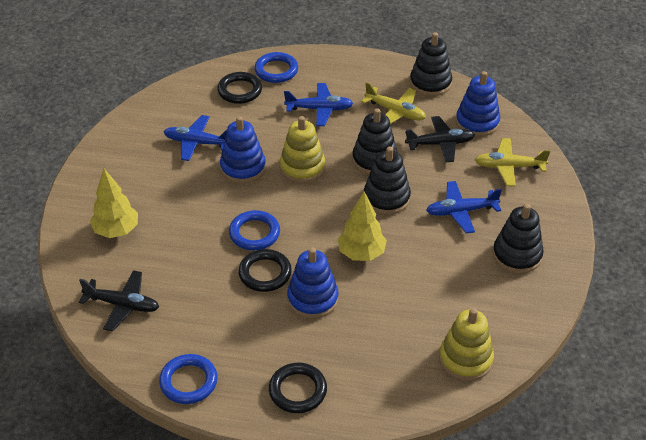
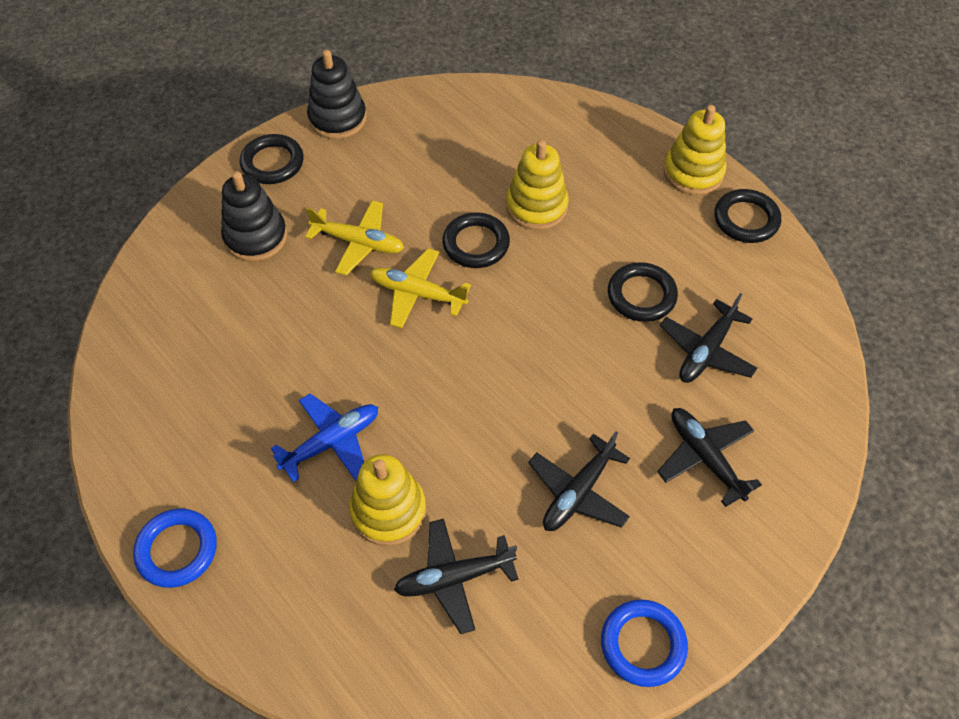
black plane: 2 -> 4
black ring: 3 -> 4
black stacking toy: 4 -> 2
blue plane: 3 -> 1
blue ring: 3 -> 2
blue stacking toy: 3 -> 0
yellow stacking toy: 2 -> 3
yellow tree: 2 -> 0

